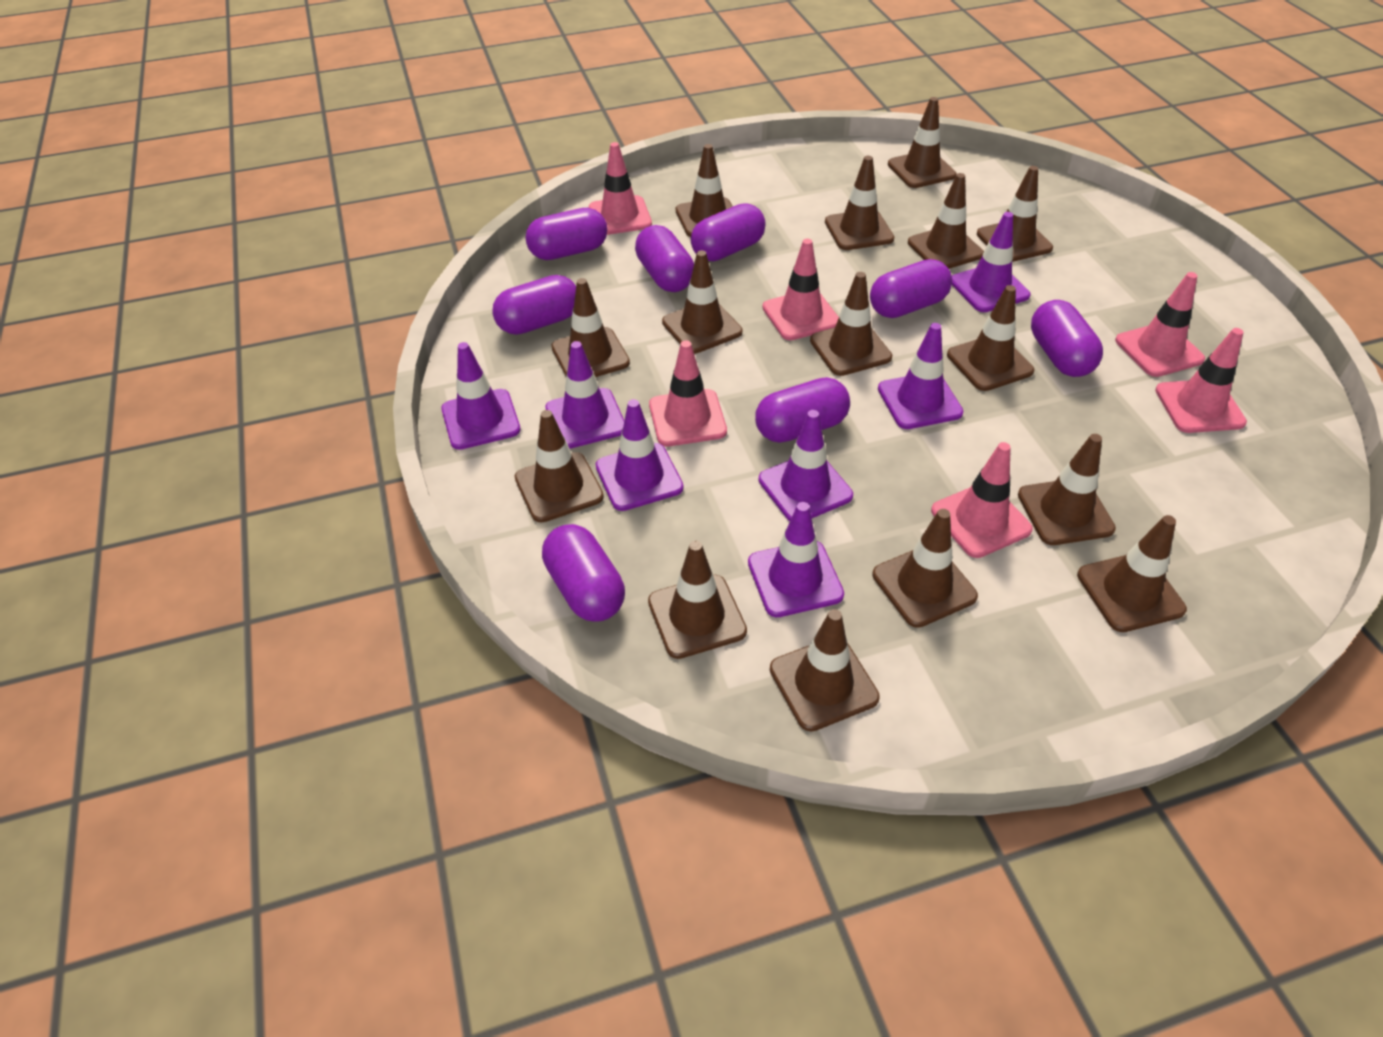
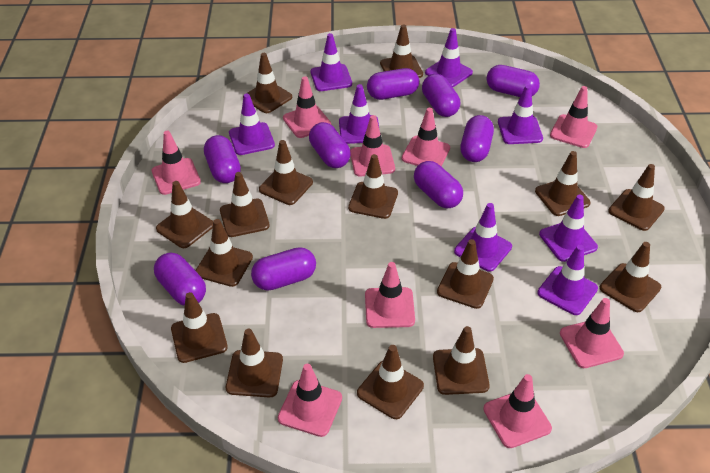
pink traffic cone: 6 -> 9
purple capsule: 8 -> 9
purple traffic cone: 7 -> 8

